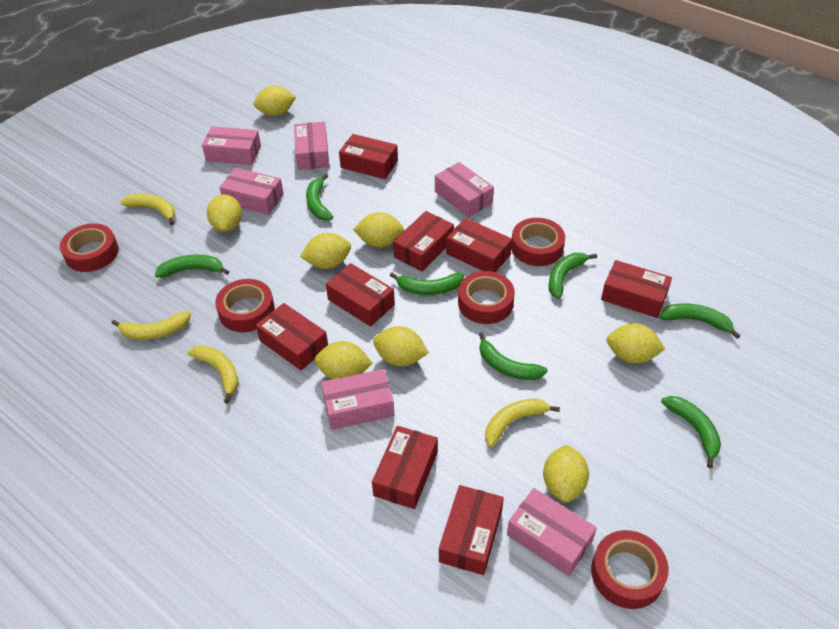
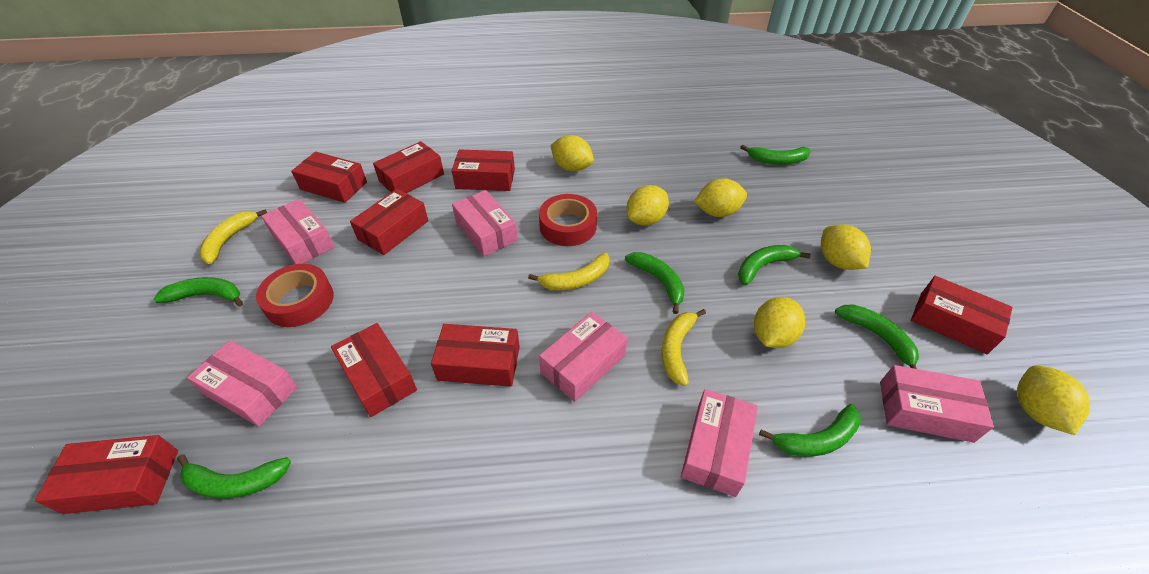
red tape: 5 -> 2
yellow banana: 4 -> 3
yellow lemon: 8 -> 6

